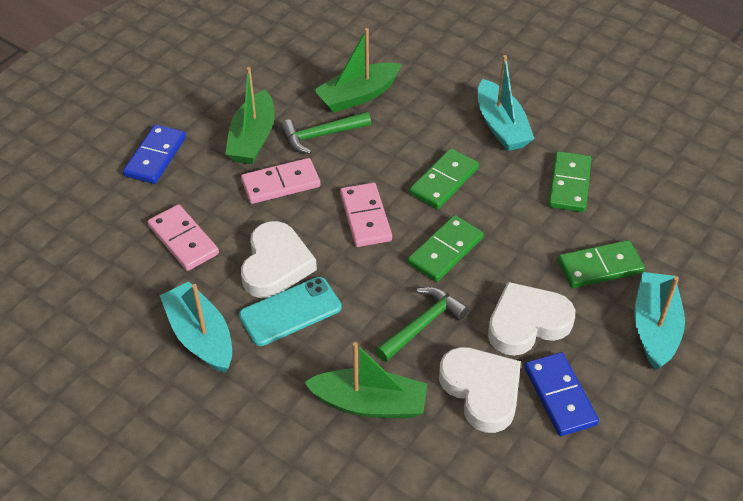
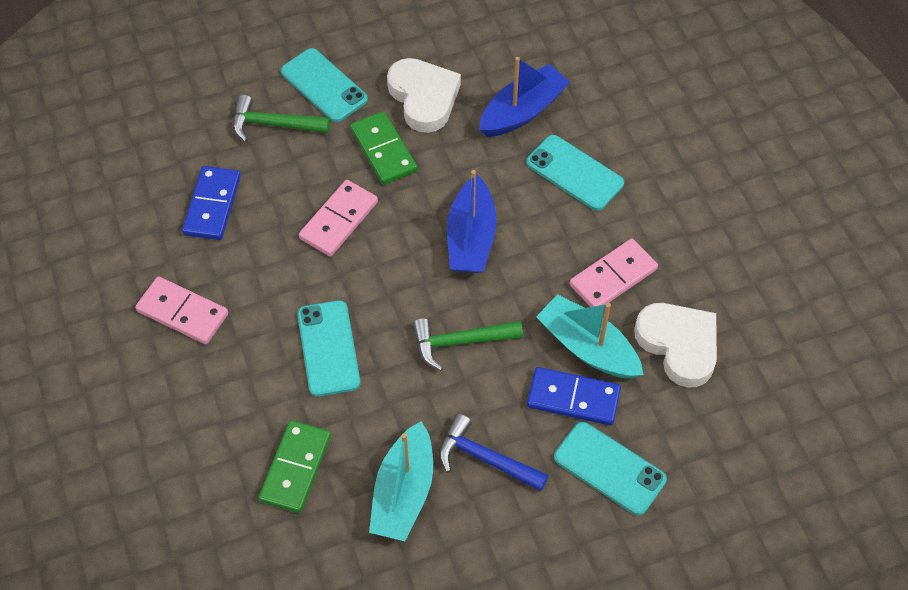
blue boat: 0 -> 2
blue hammer: 0 -> 1
green boat: 3 -> 0
green domino: 4 -> 2
turquoise boat: 3 -> 2
turquoise phone: 1 -> 4
white heart: 3 -> 2

